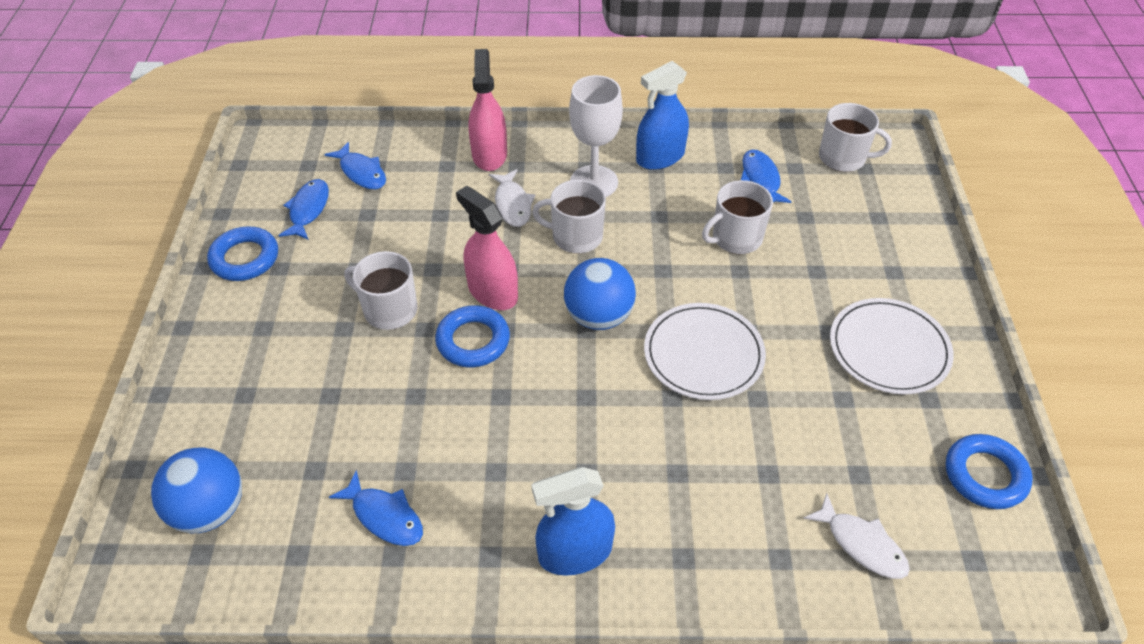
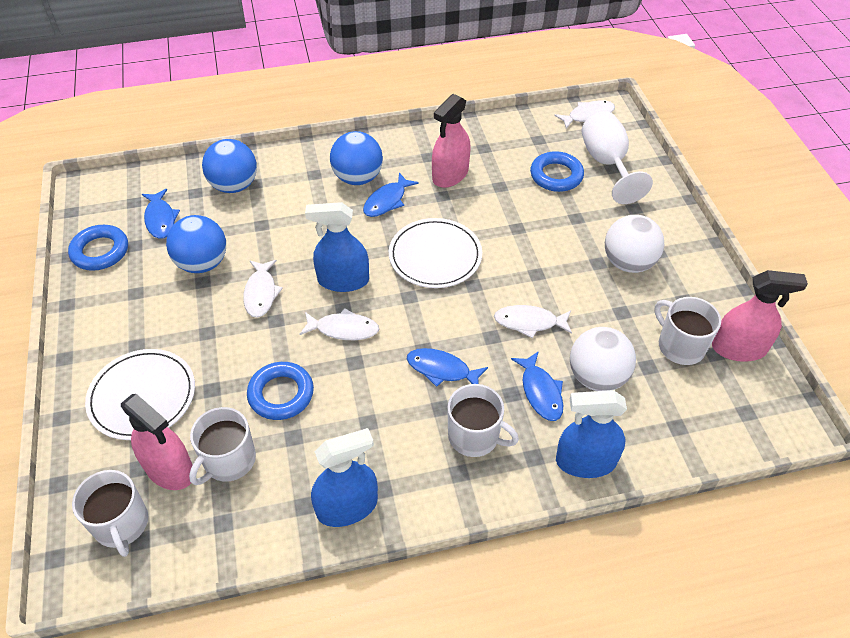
blue ball: 2 -> 3
blue spray bottle: 2 -> 3
pink spray bottle: 2 -> 3
white ball: 0 -> 2
white fish: 2 -> 4

